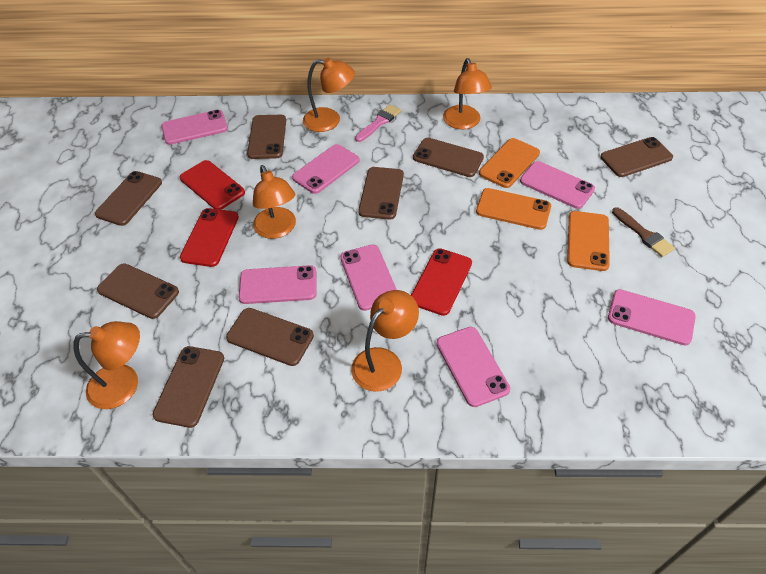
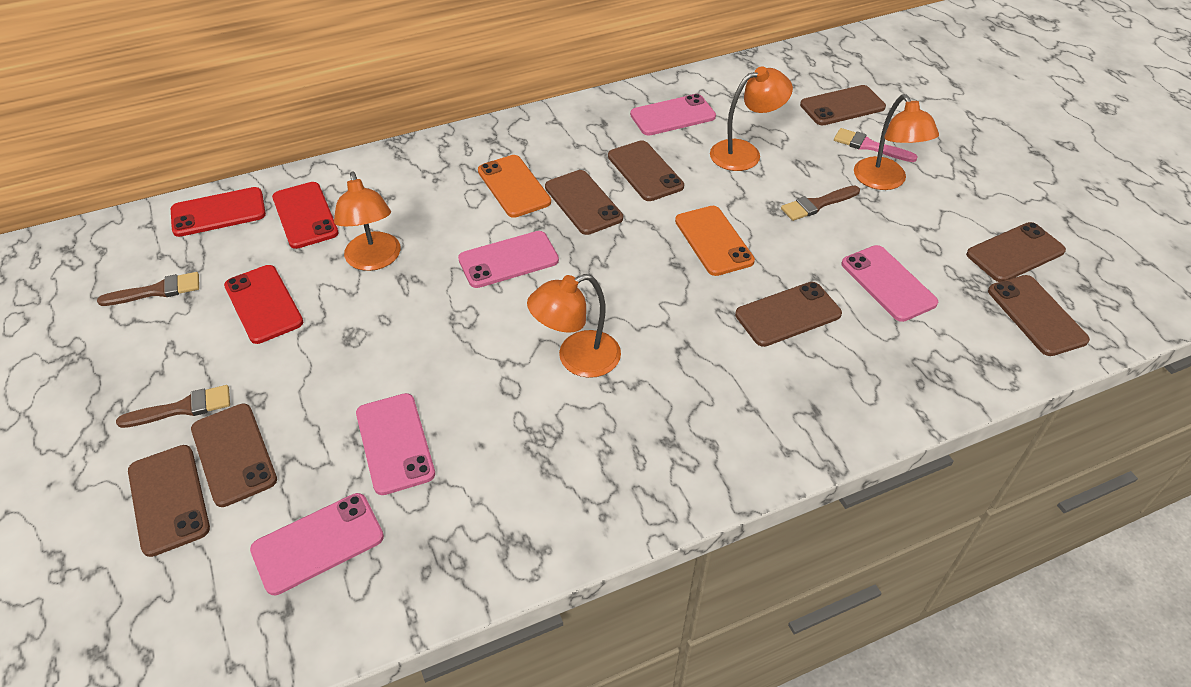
brown brush: 1 -> 3
orange lamp: 5 -> 4
orange phone: 3 -> 2
pink phone: 7 -> 5

